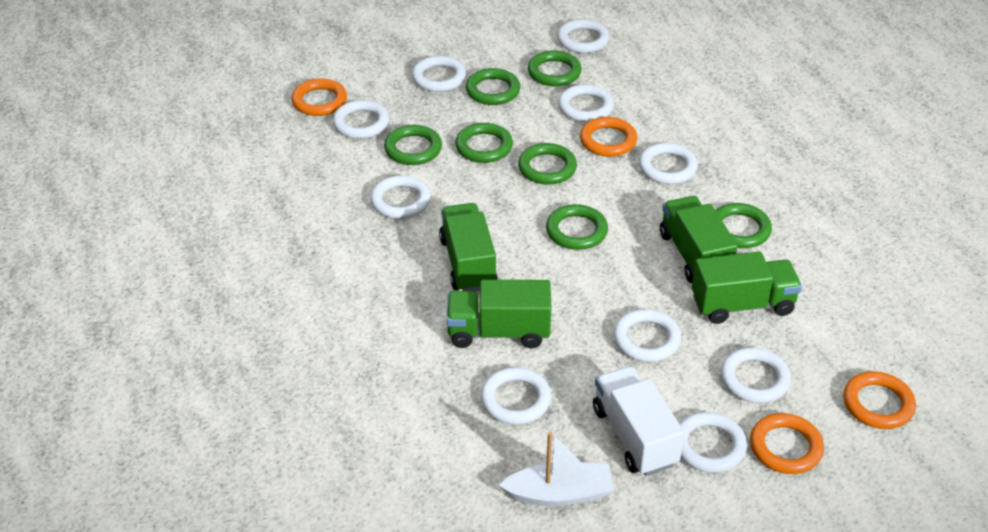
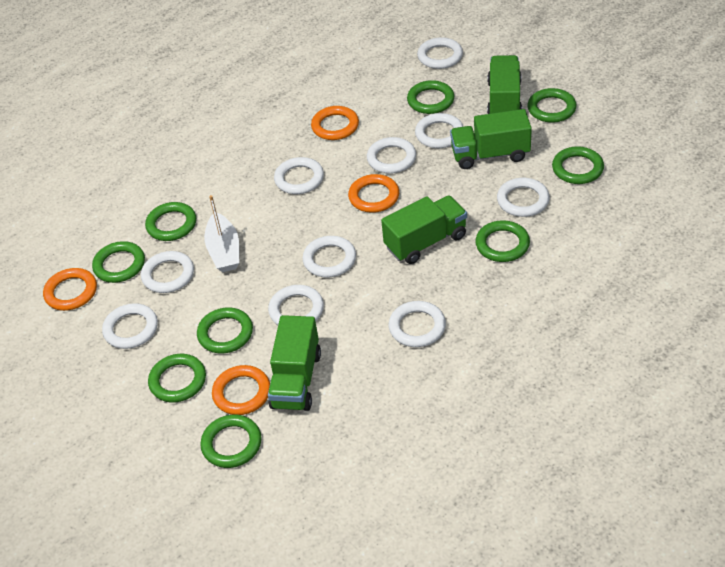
green ring: 7 -> 9
white truck: 1 -> 0

